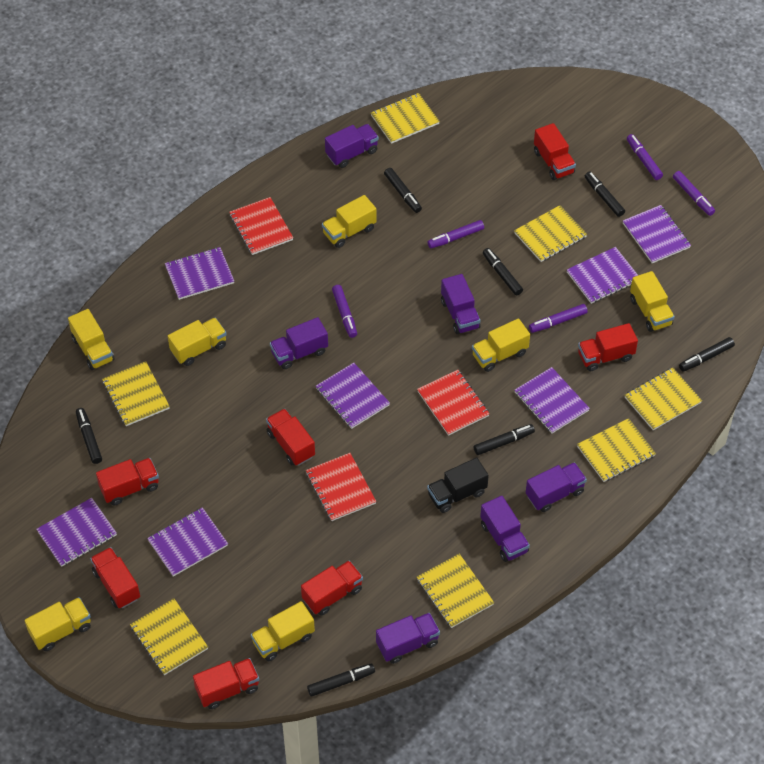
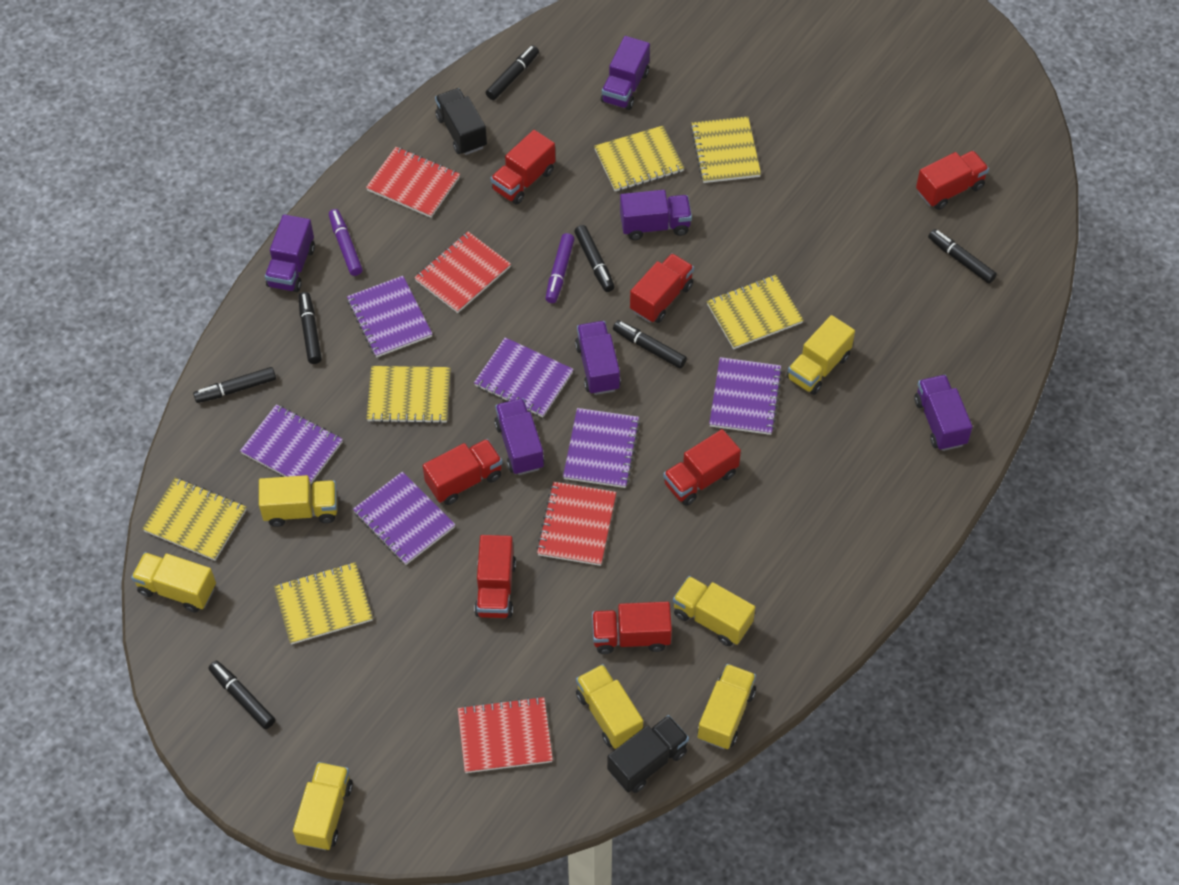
black truck: 1 -> 2
purple marker: 5 -> 2
purple notebook: 7 -> 6
red notebook: 3 -> 4
yellow notebook: 7 -> 6

